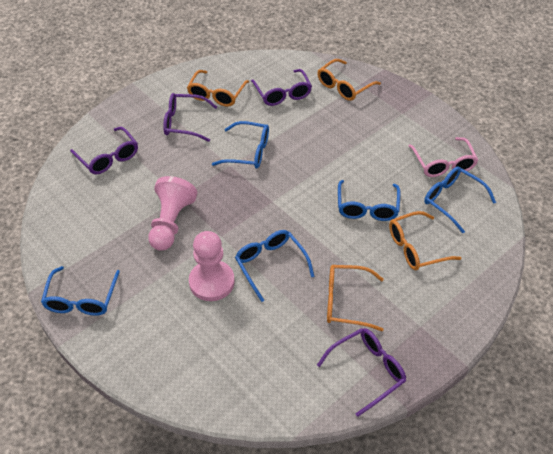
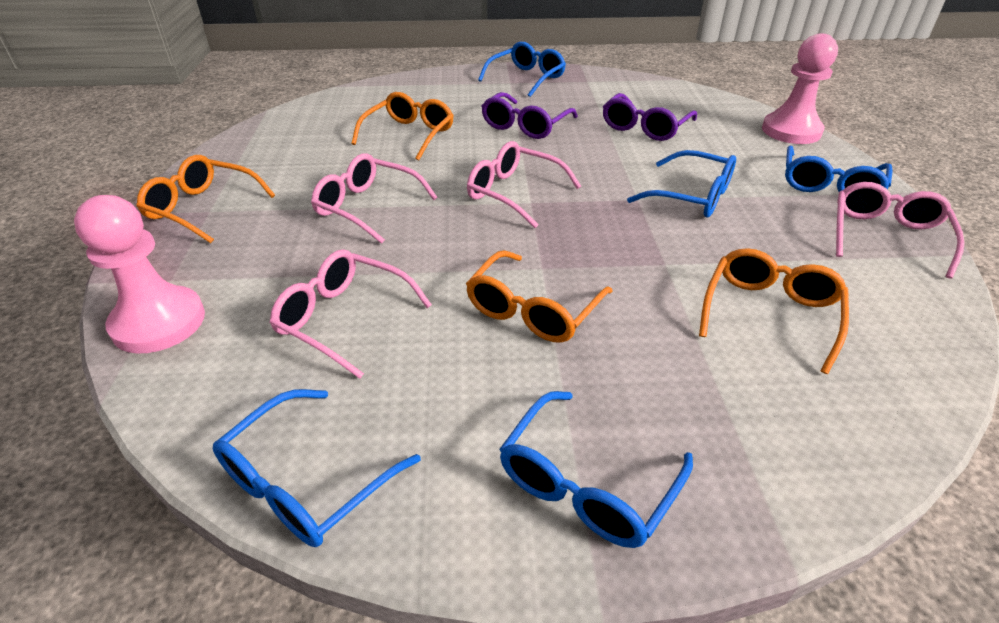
pink glasses: 1 -> 4
purple glasses: 4 -> 2

